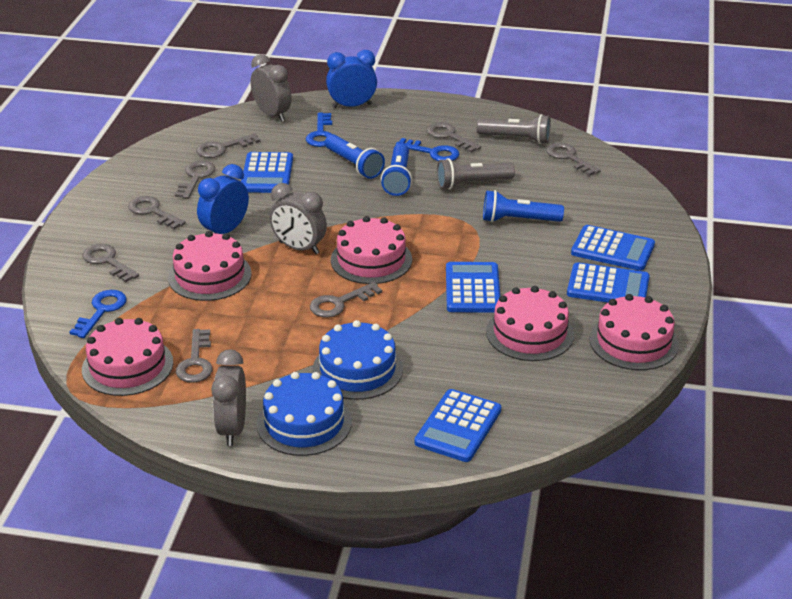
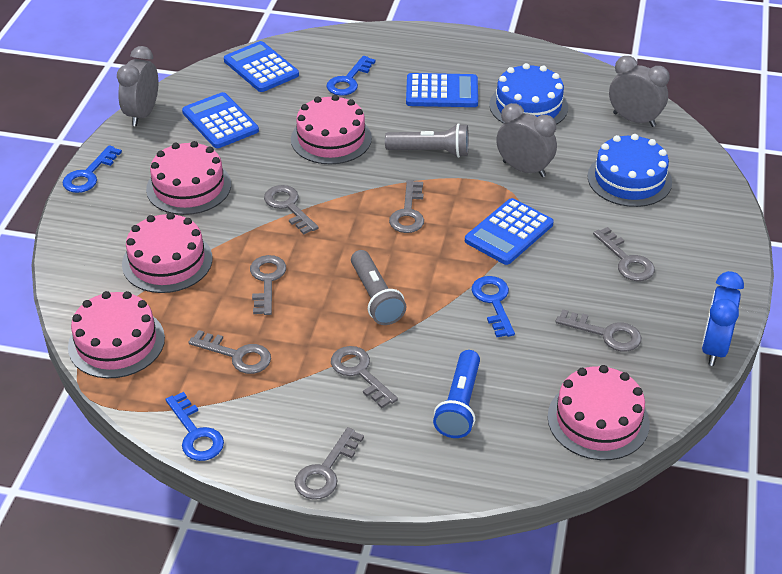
blue calculator: 5 -> 4
blue clock: 2 -> 1
blue flashlight: 3 -> 1
blue key: 3 -> 4

